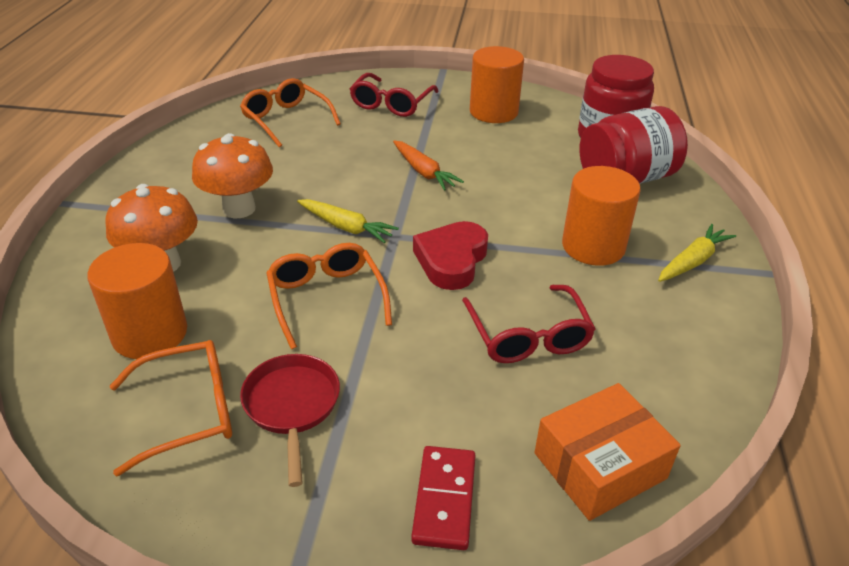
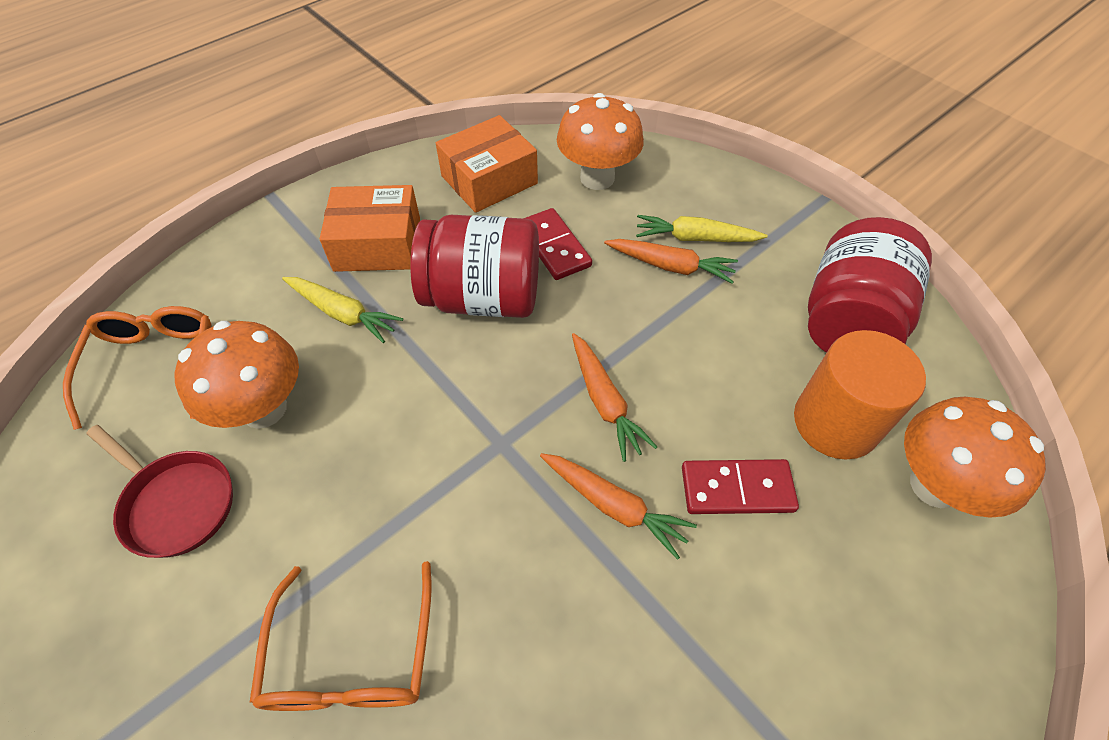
orange box: 1 -> 2
orange carrot: 1 -> 3
orange cylinder: 3 -> 1
orange glasses: 3 -> 2
orange mushroom: 2 -> 3
red domino: 1 -> 2
red glasses: 2 -> 0
red heart: 1 -> 0

